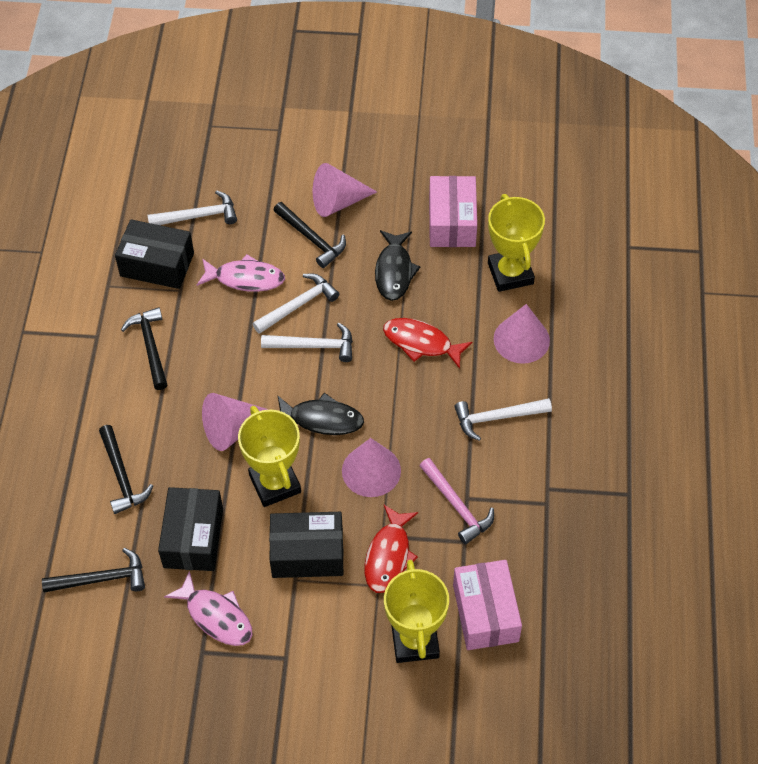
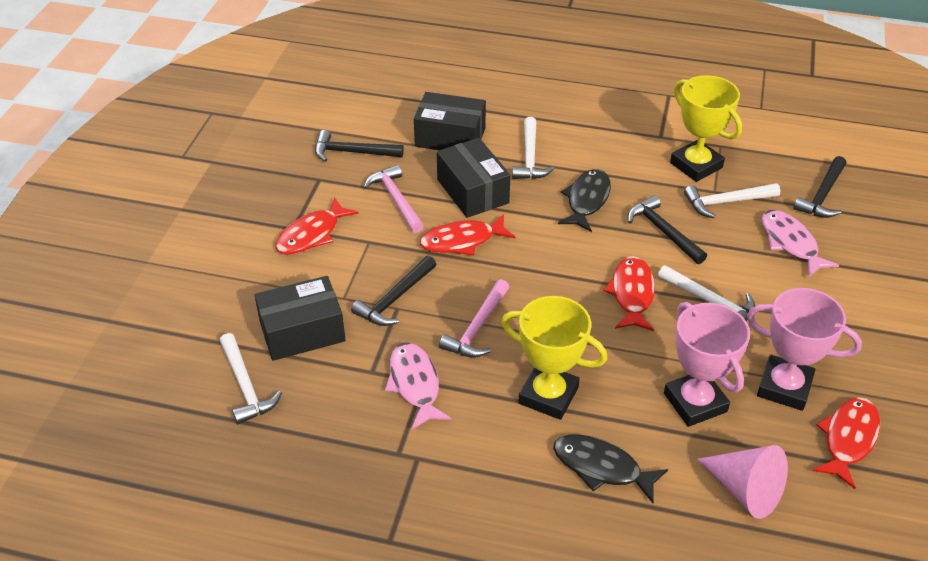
pink box: 2 -> 0
pink cone: 4 -> 1
pink hammer: 1 -> 2
pink trophy: 0 -> 2
red fish: 2 -> 4
yellow trophy: 3 -> 2

